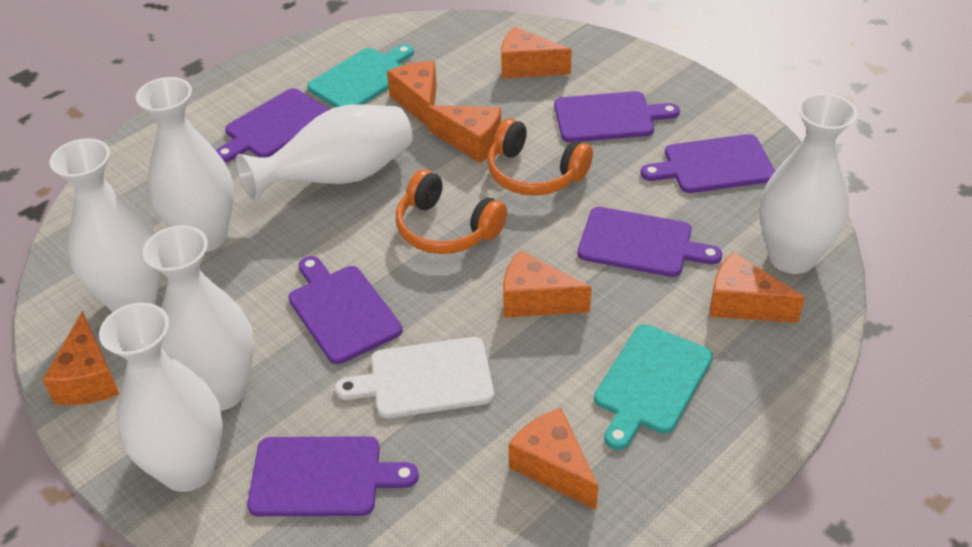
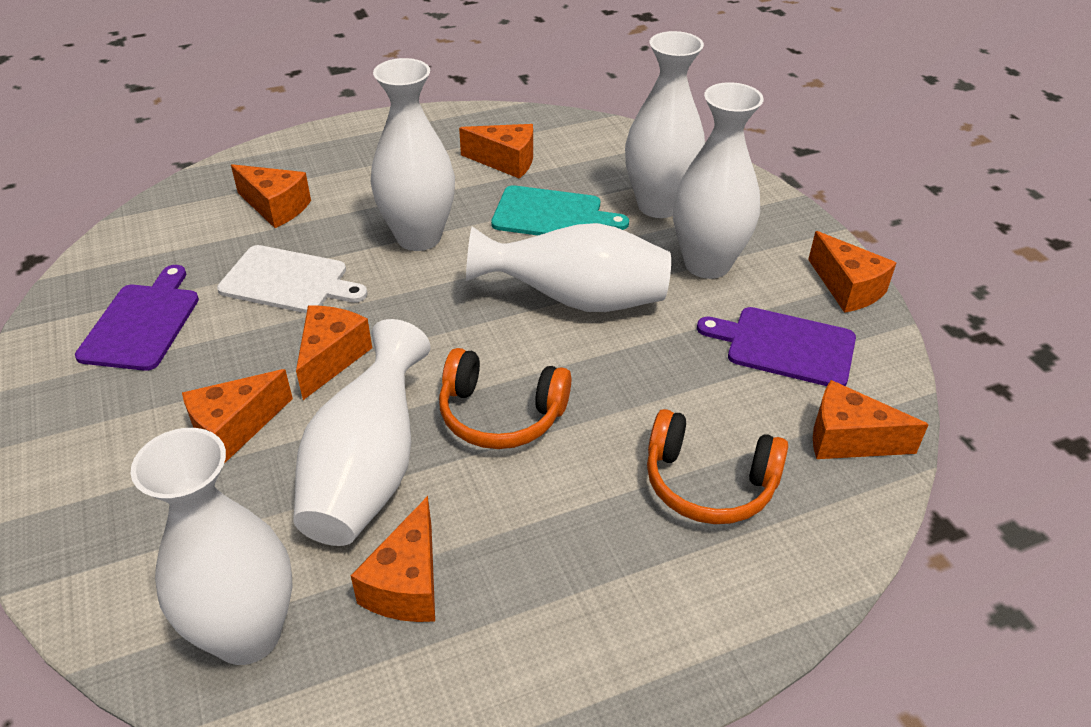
purple cutting board: 6 -> 2
turquoise cutting board: 2 -> 1

